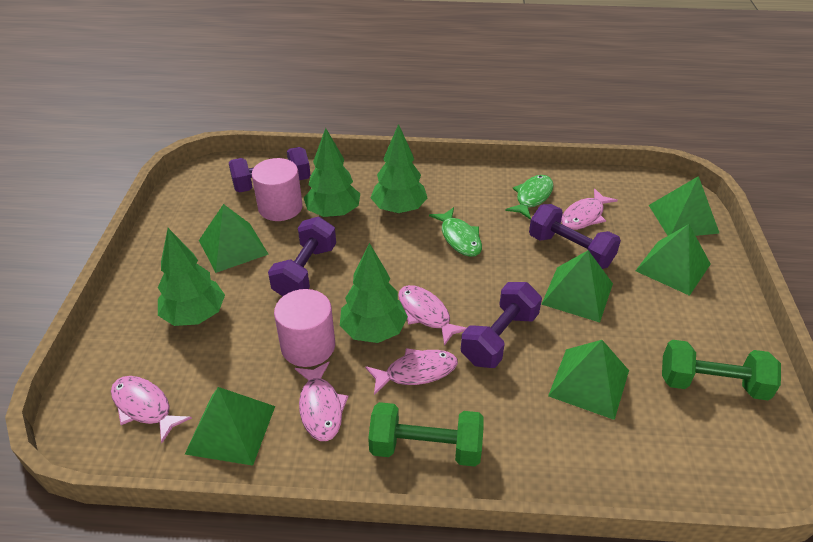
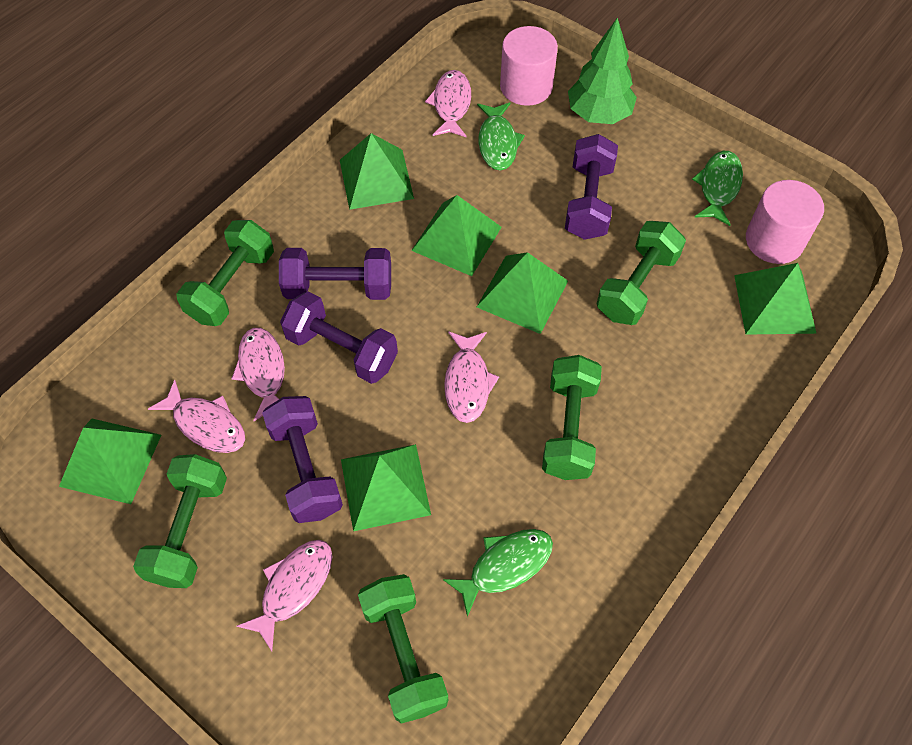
green dumbbell: 2 -> 5
green fish: 2 -> 3
green tree: 4 -> 1

